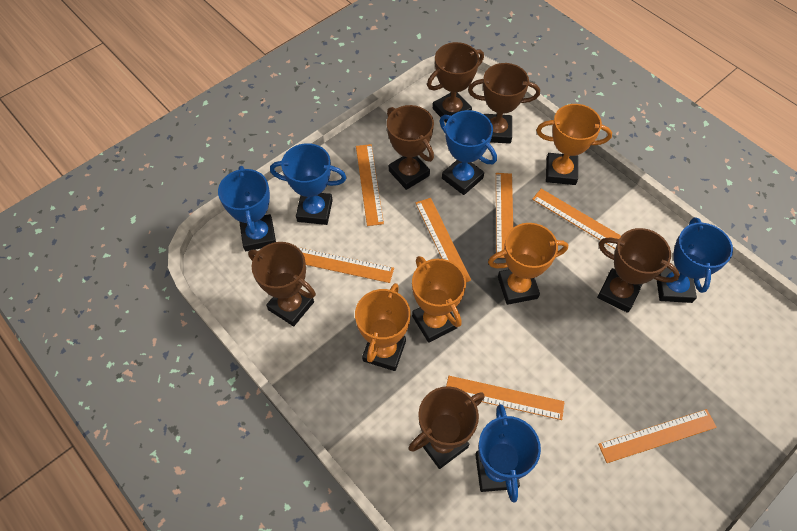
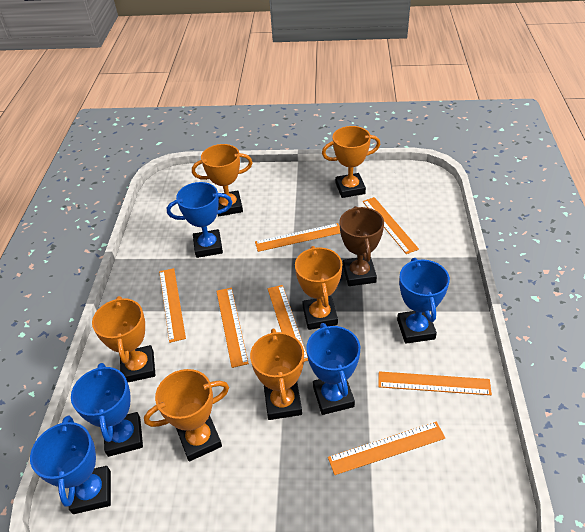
brown trophy: 6 -> 1
orange trophy: 4 -> 6

